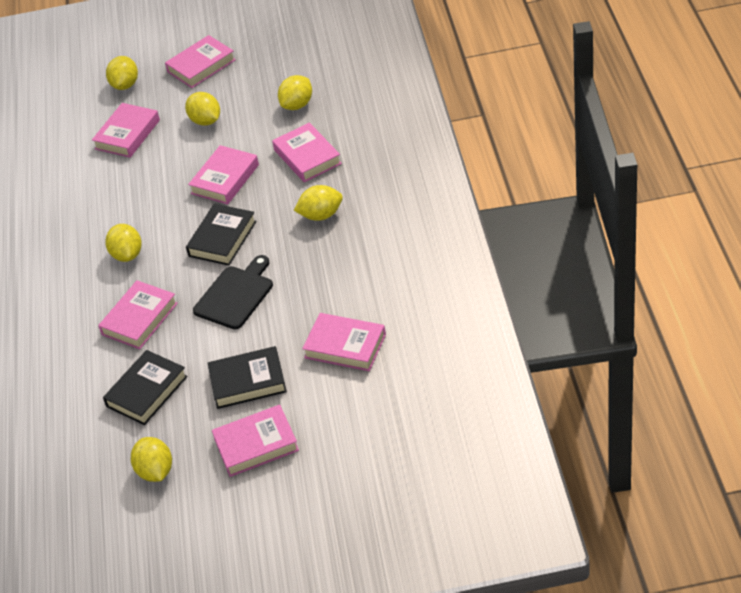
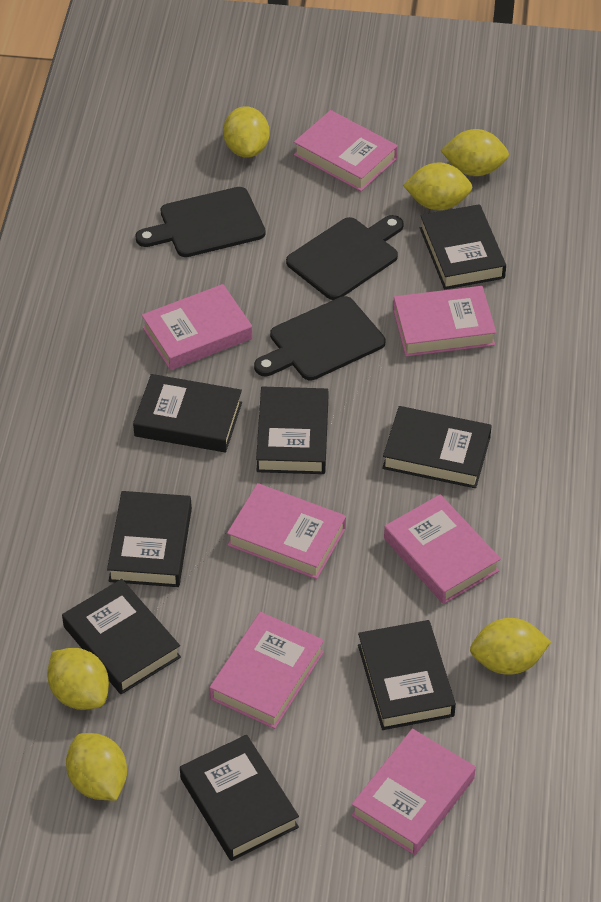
black book: 3 -> 8
black cutting board: 1 -> 3

